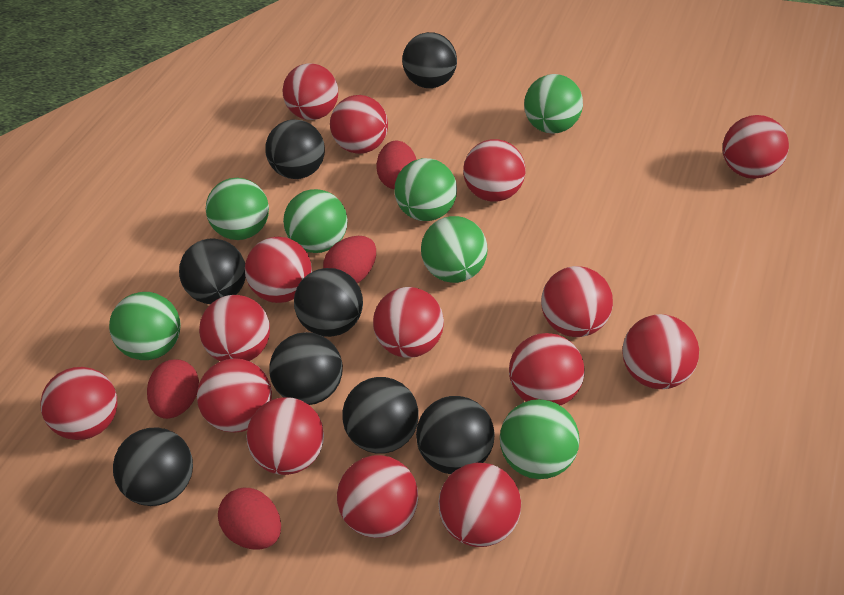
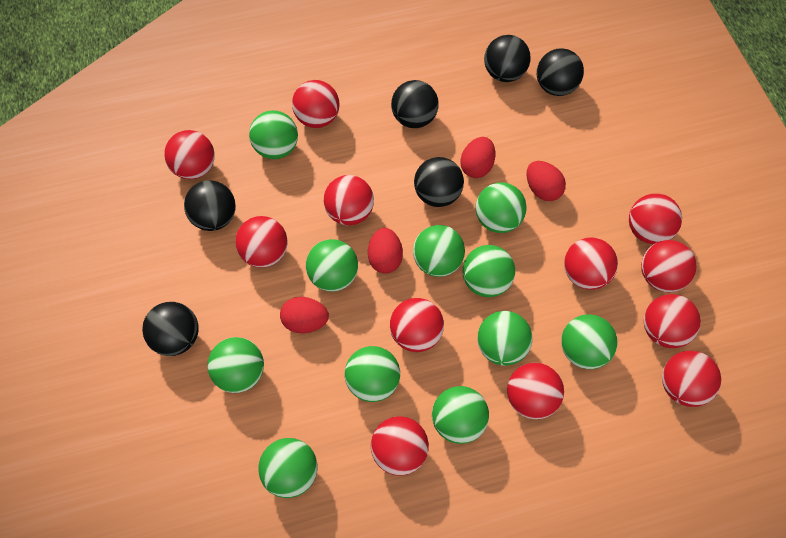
black ball: 8 -> 6
green ball: 7 -> 11
red ball: 15 -> 12

